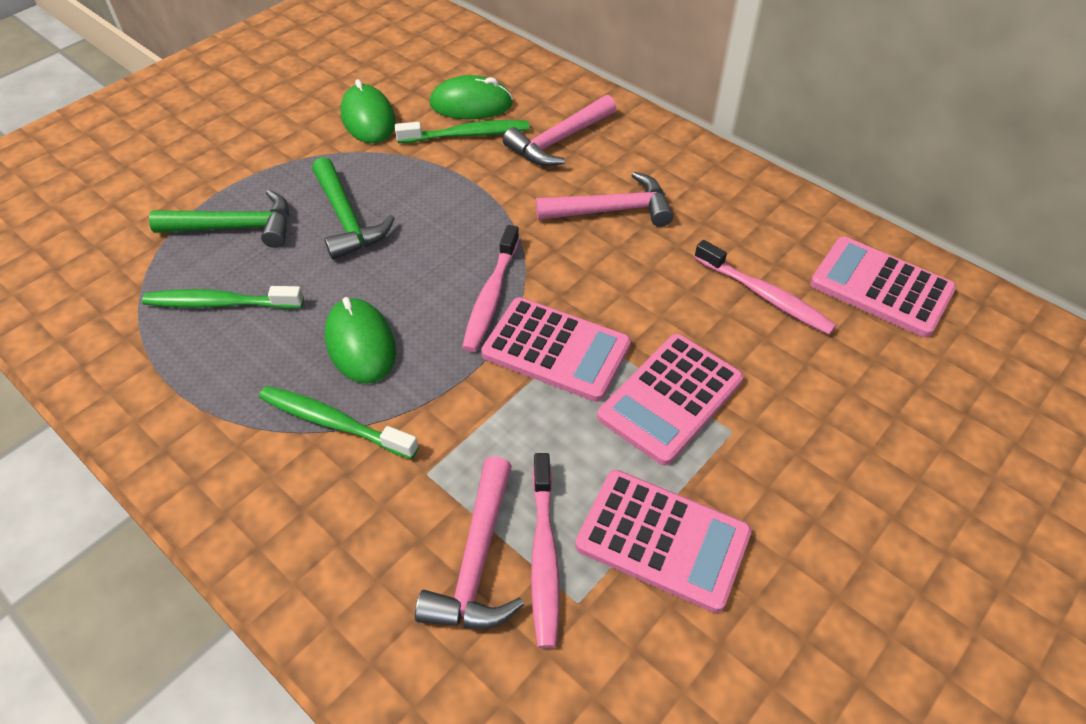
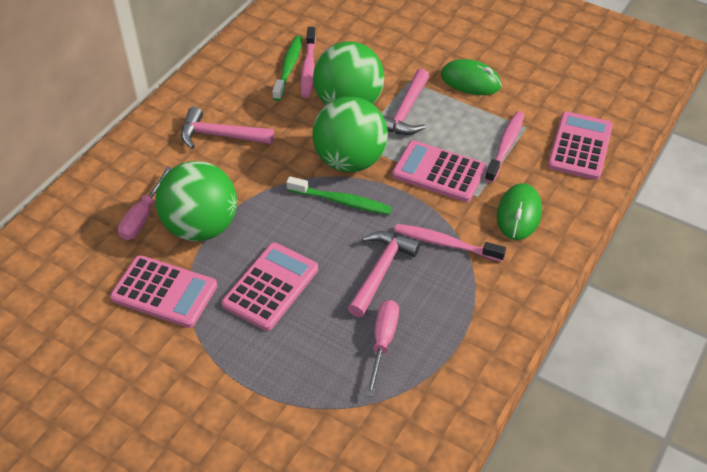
green ball: 0 -> 3
green hammer: 2 -> 0
green mouse: 3 -> 2
green toothbrush: 3 -> 2
pink screwdriver: 0 -> 2

